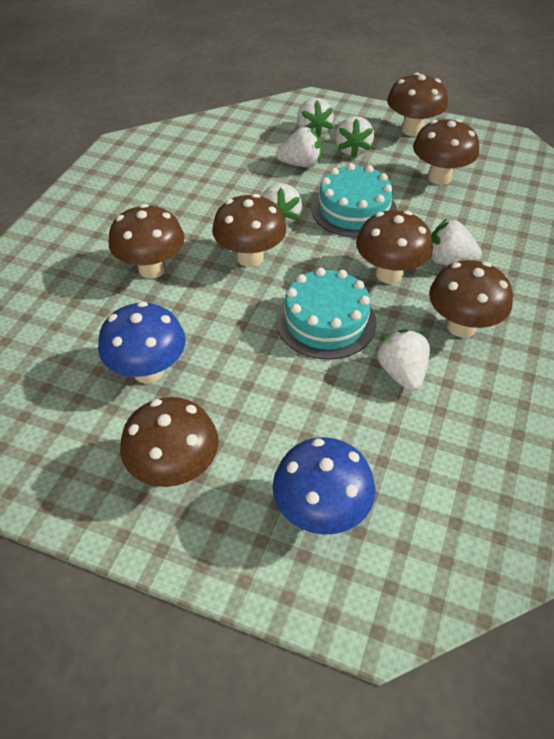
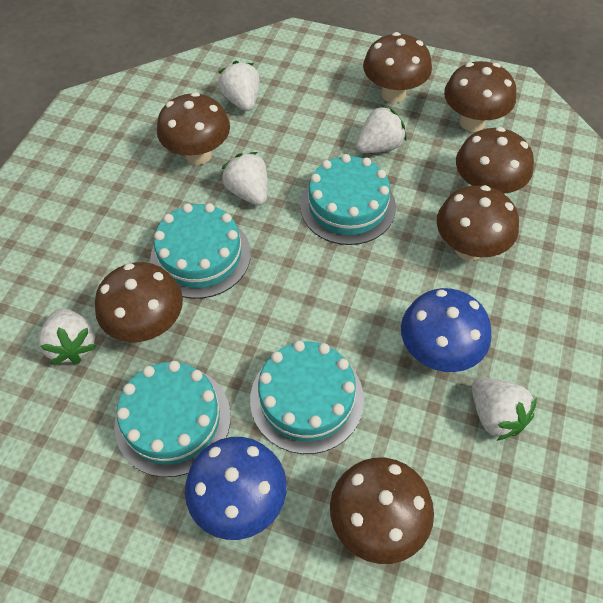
turquoise cake: 2 -> 4
white strawberry: 6 -> 5

